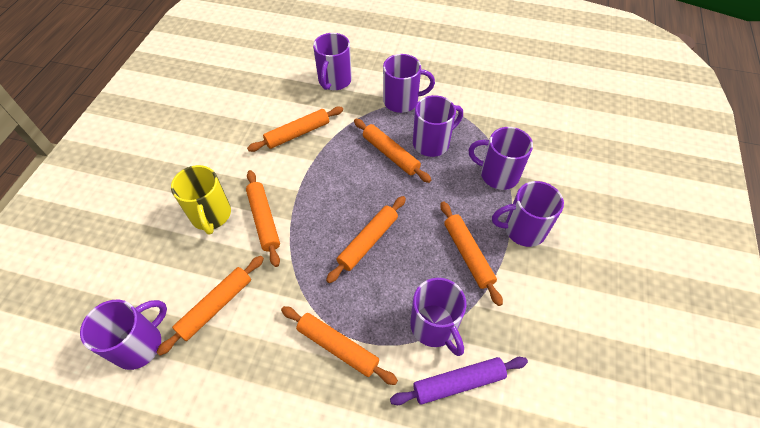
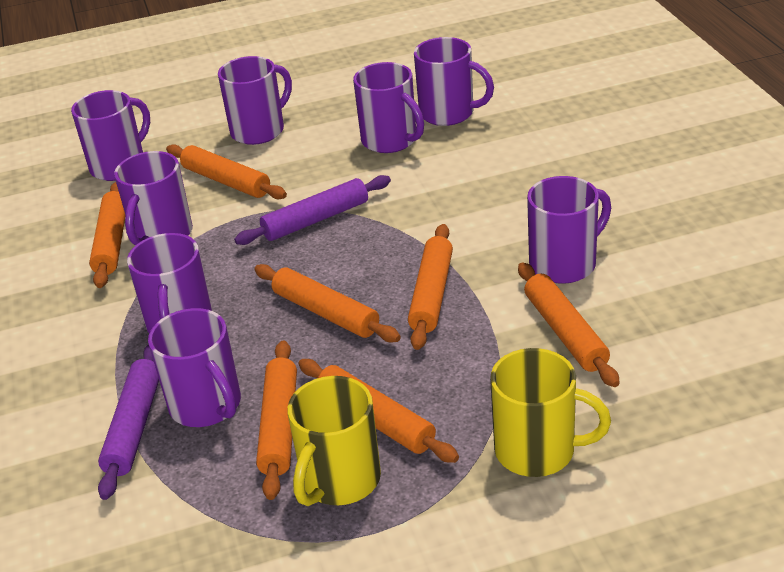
purple mug: 7 -> 8
purple rolling pin: 1 -> 2
yellow mug: 1 -> 2

